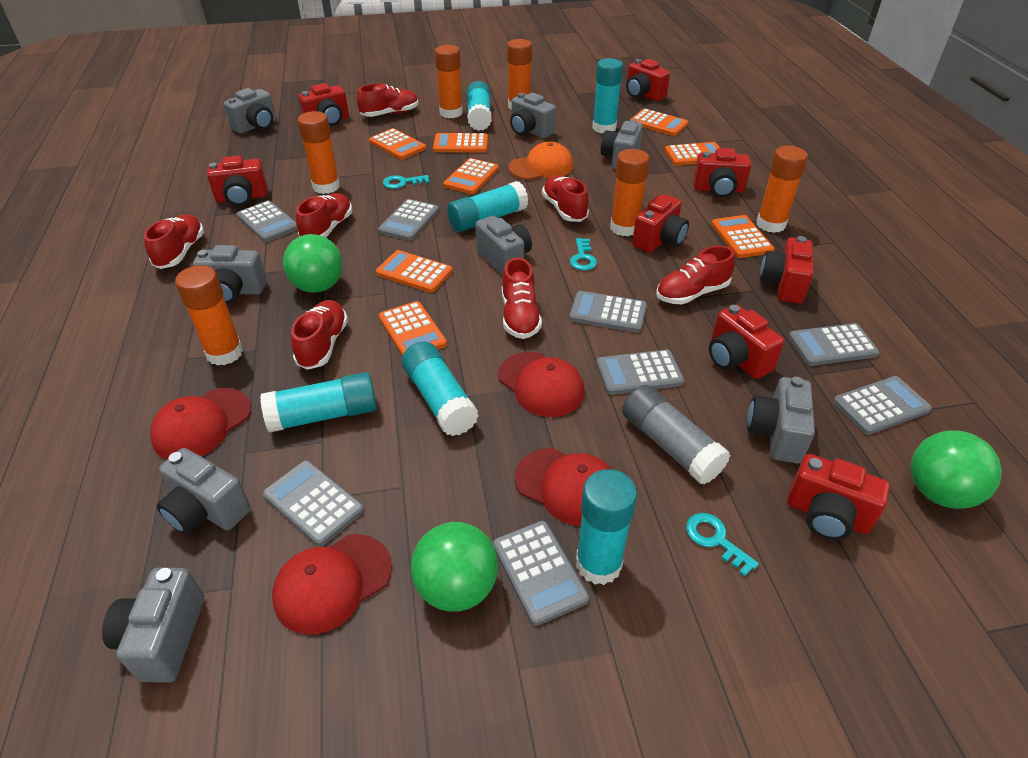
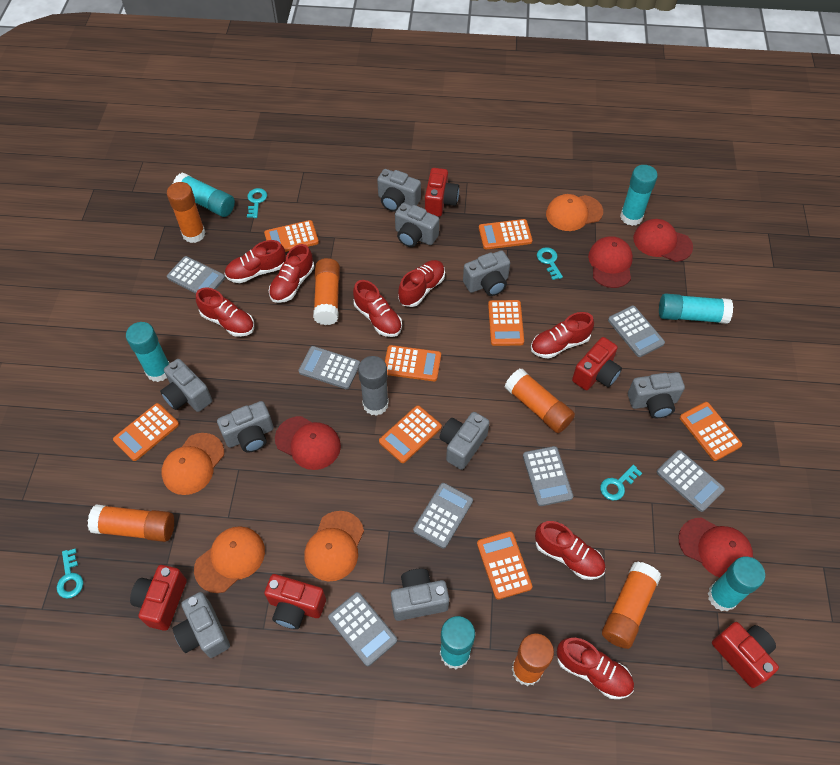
green ball: 3 -> 0
grey calculator: 8 -> 7
grey camera: 8 -> 9
orange cap: 1 -> 4
red camera: 8 -> 5
red shoe: 7 -> 8
turquoise key: 3 -> 4

